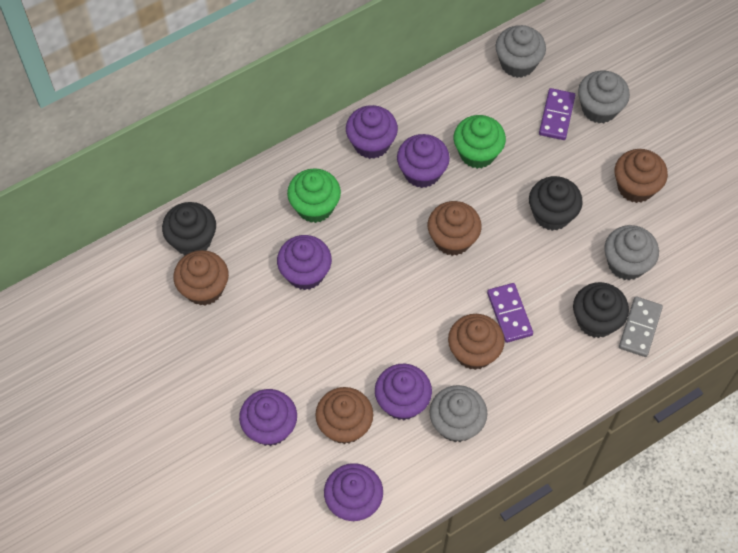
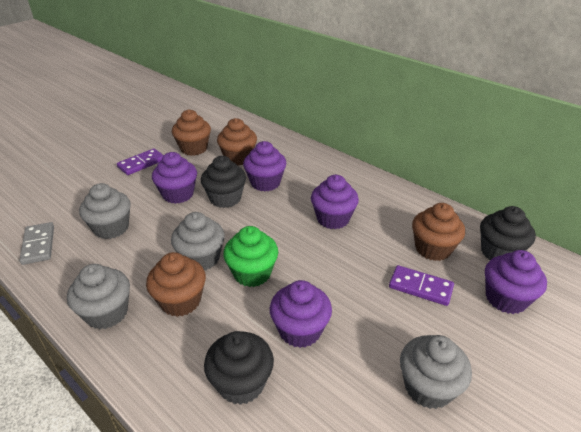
brown cupcake: 5 -> 4
green cupcake: 2 -> 1
purple cupcake: 6 -> 5

